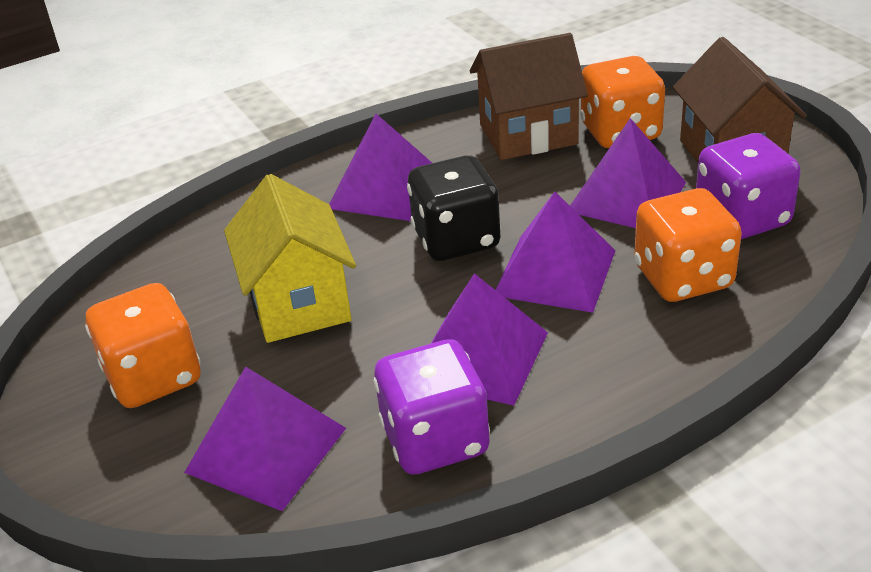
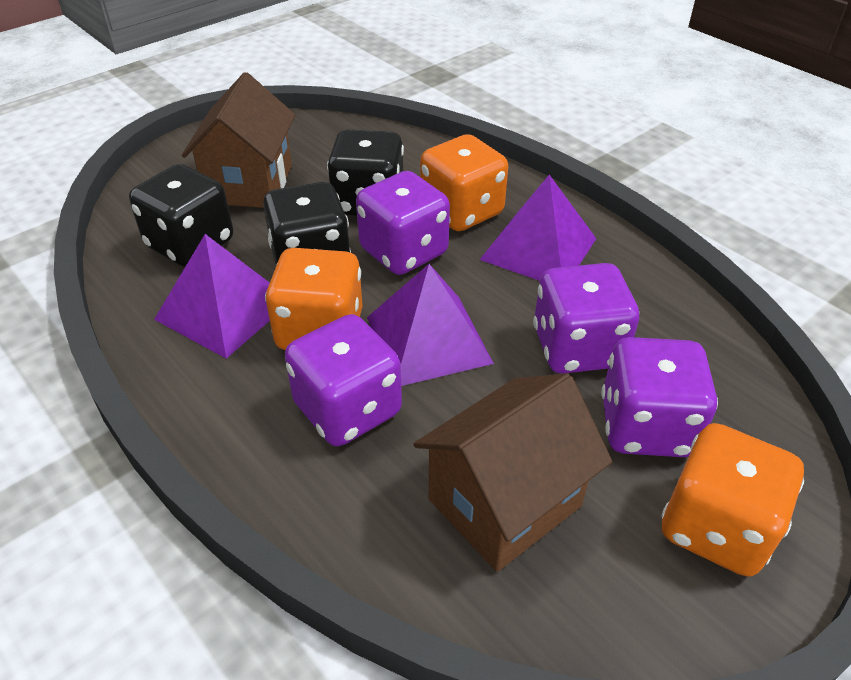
black dice: 1 -> 3
purple dice: 2 -> 4
purple pyramid: 5 -> 3
yellow house: 1 -> 0

